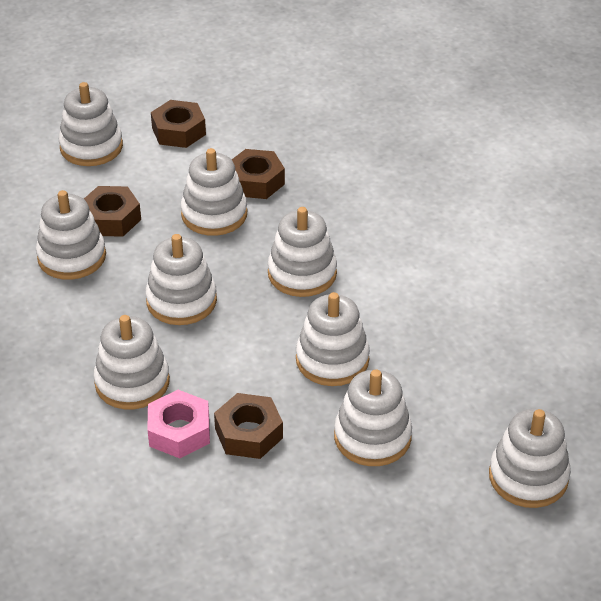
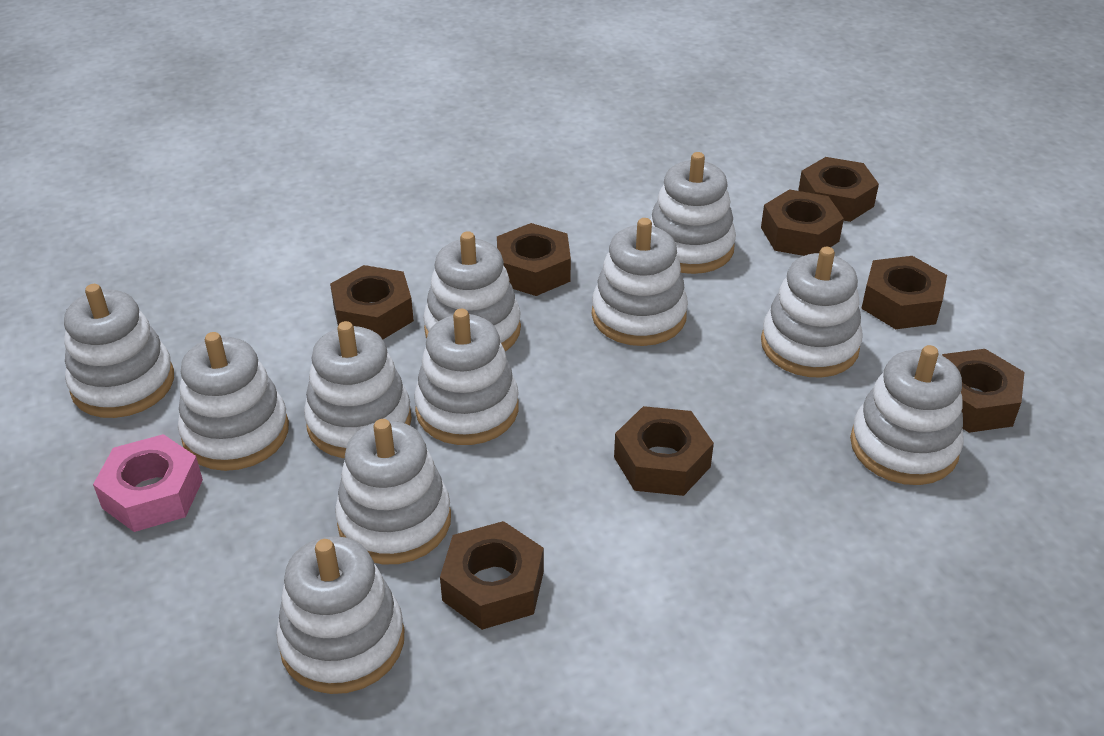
brown nut: 4 -> 8
white stacking toy: 9 -> 11

